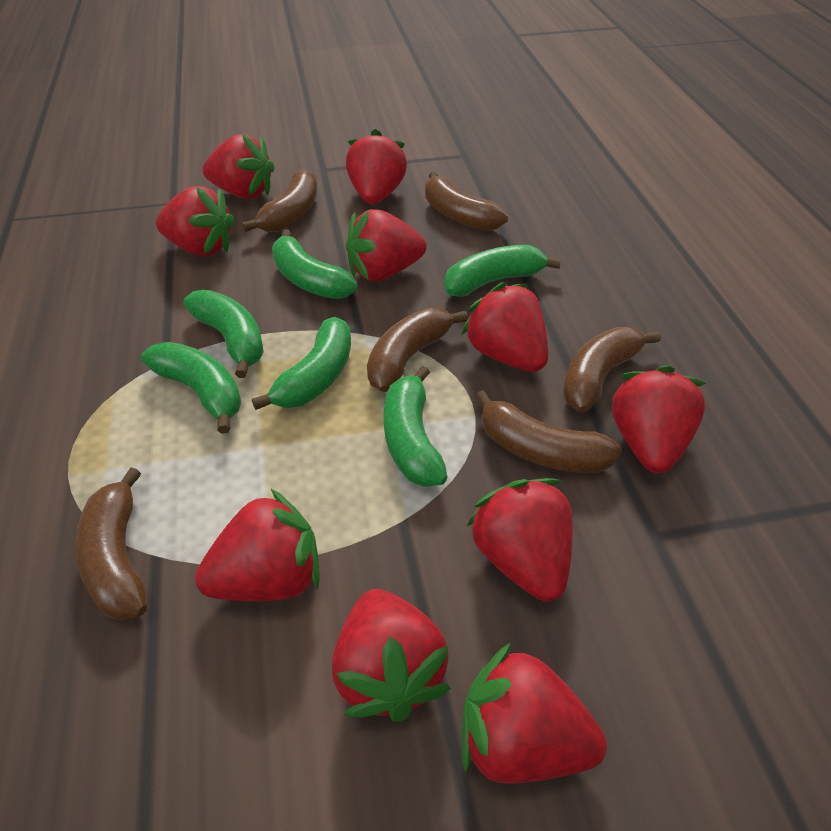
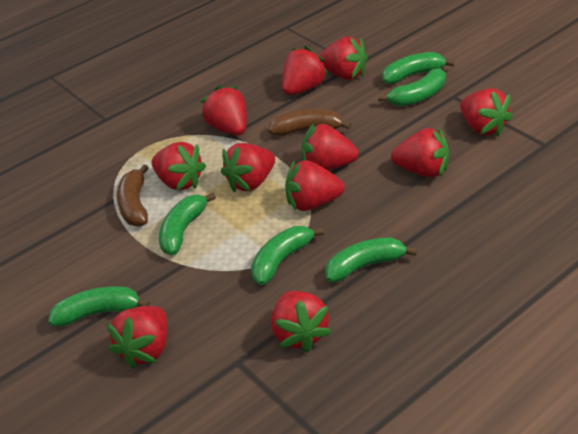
brown banana: 6 -> 2
red strawberry: 10 -> 11

